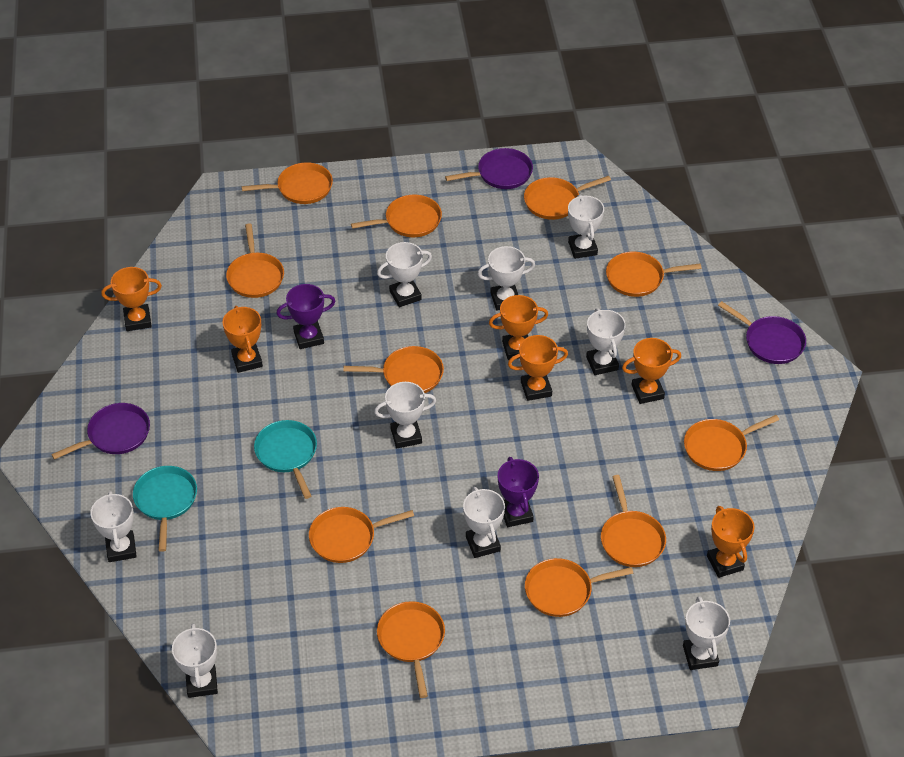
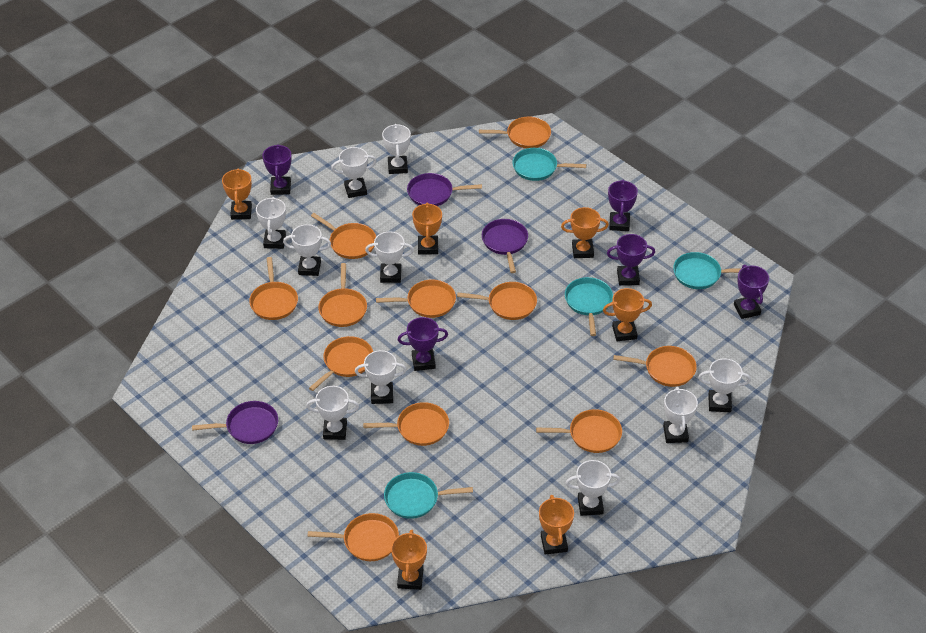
purple trophy: 2 -> 5
turquoise pan: 2 -> 4
white trophy: 9 -> 10

